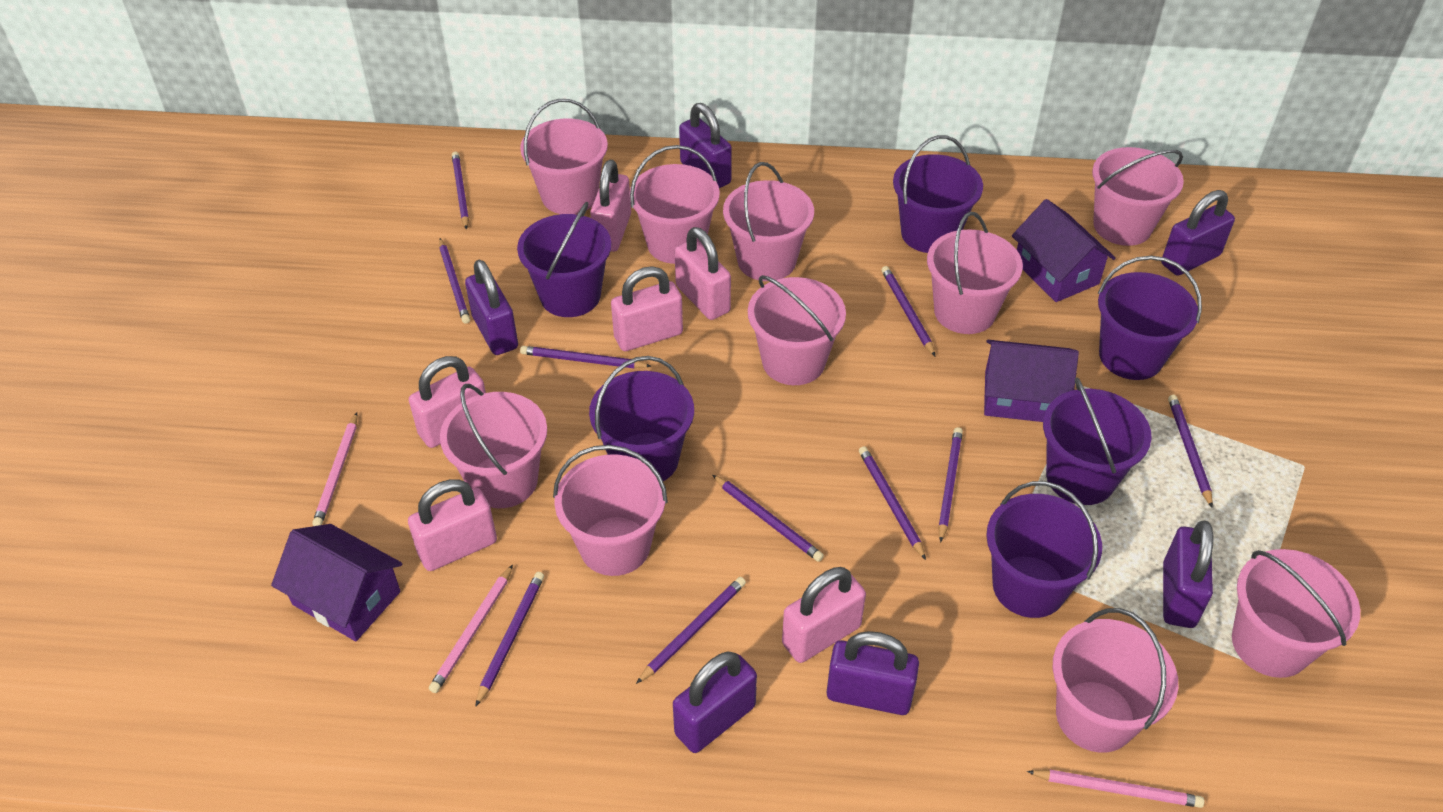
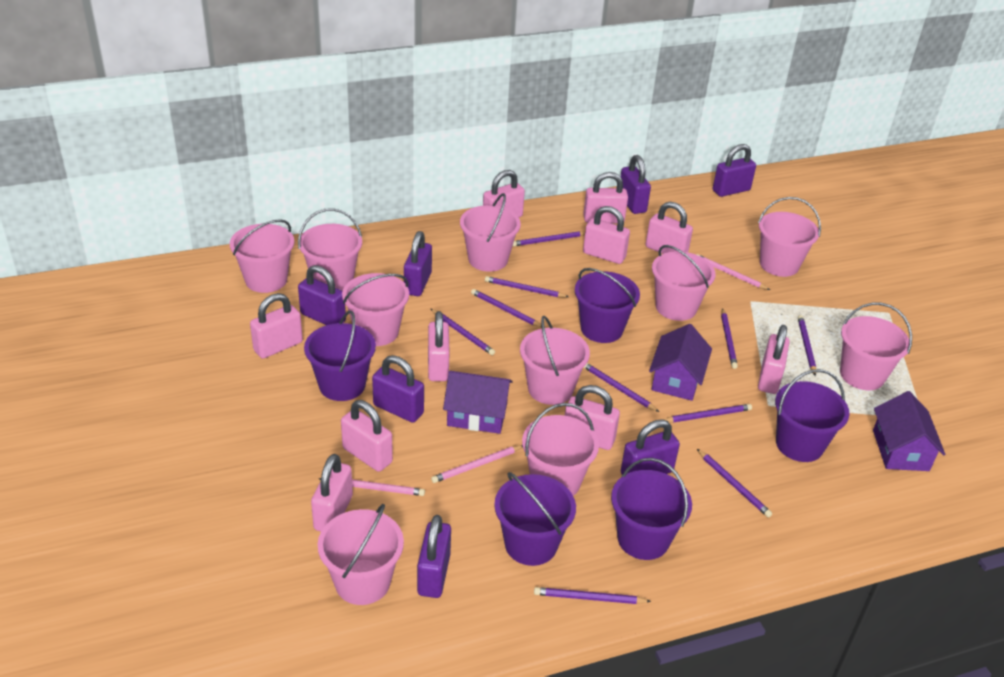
pink padlock: 6 -> 10
purple bucket: 6 -> 5
purple padlock: 6 -> 7

